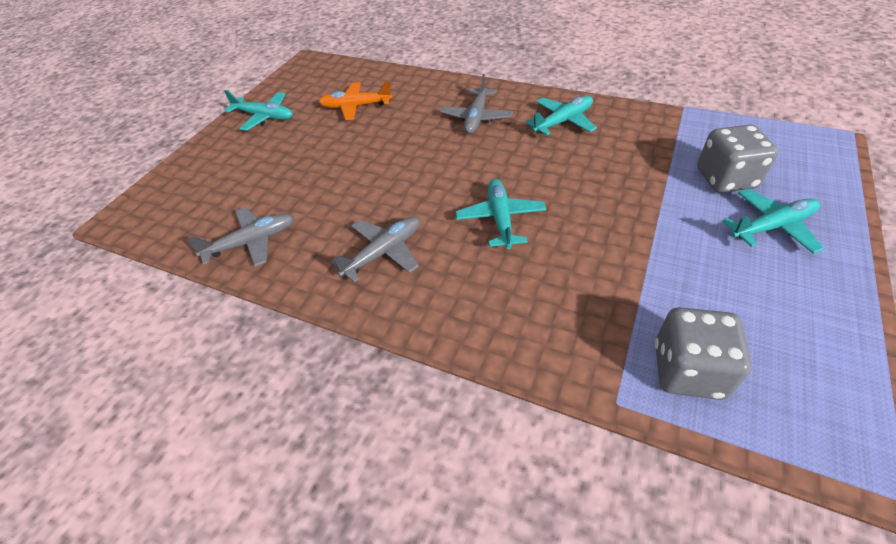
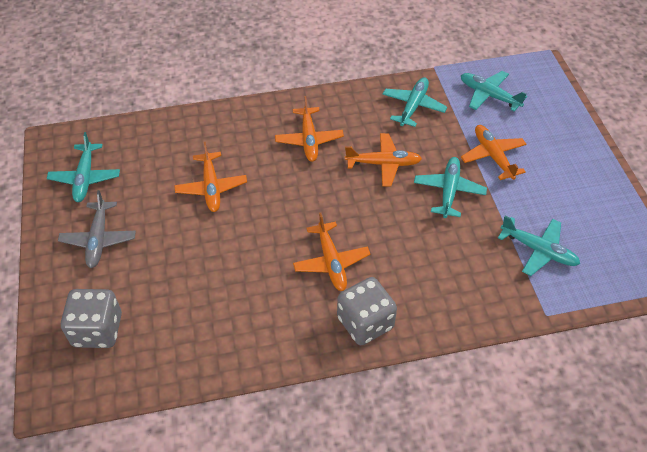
grey plane: 3 -> 1
orange plane: 1 -> 5
turquoise plane: 4 -> 5

